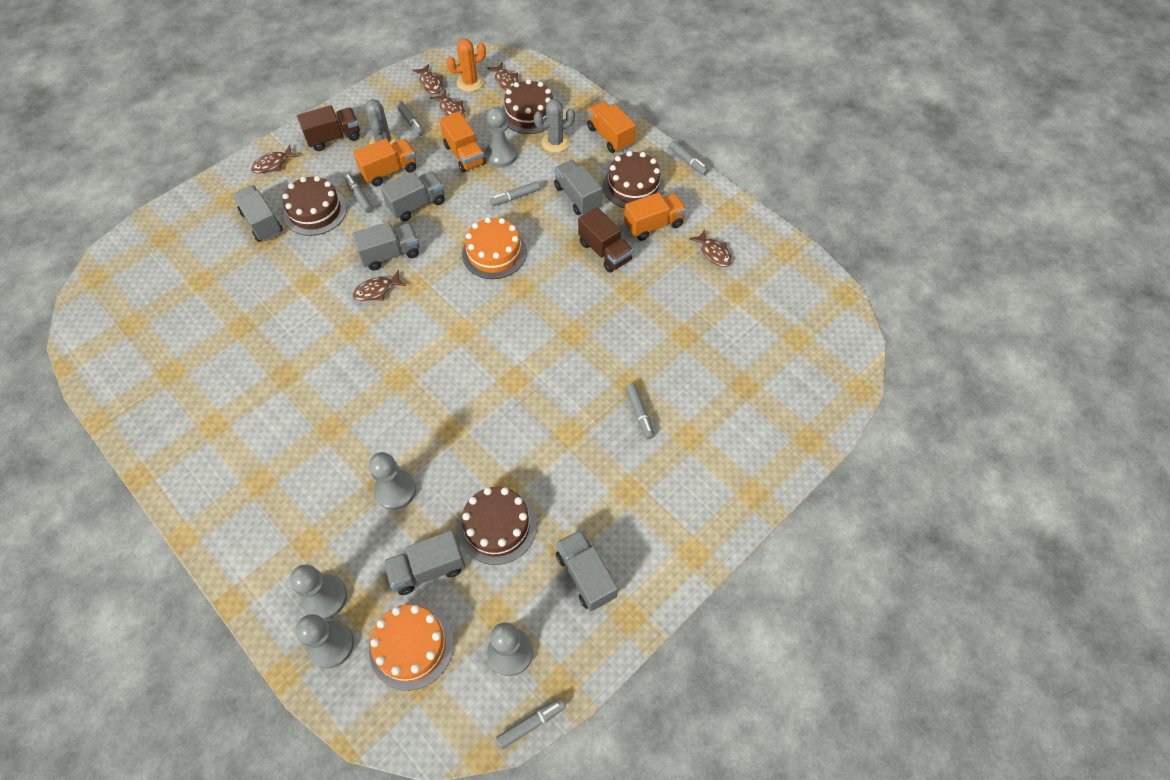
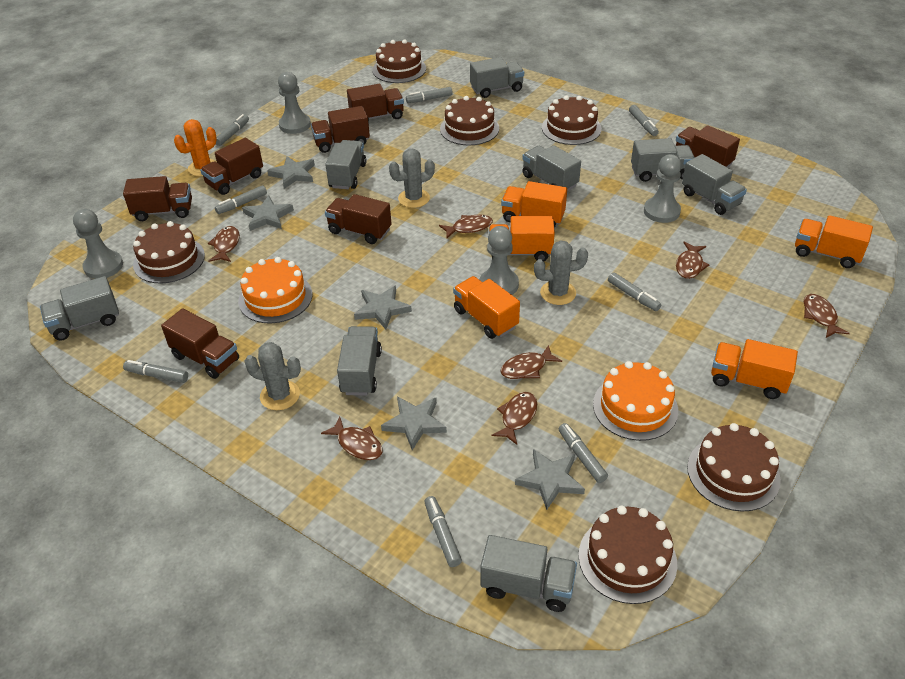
brown cake: 4 -> 6
brown fish: 6 -> 7
brown truck: 2 -> 7
grey cactus: 2 -> 3
grey marker: 6 -> 8
grey pawn: 5 -> 4
grey star: 0 -> 5
grey truck: 6 -> 8
orange truck: 4 -> 5

